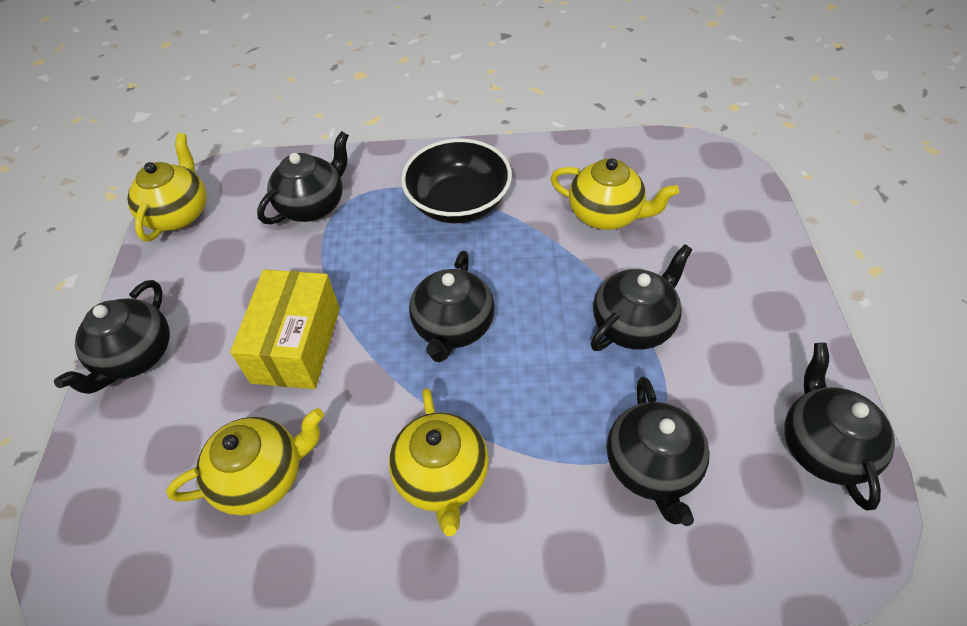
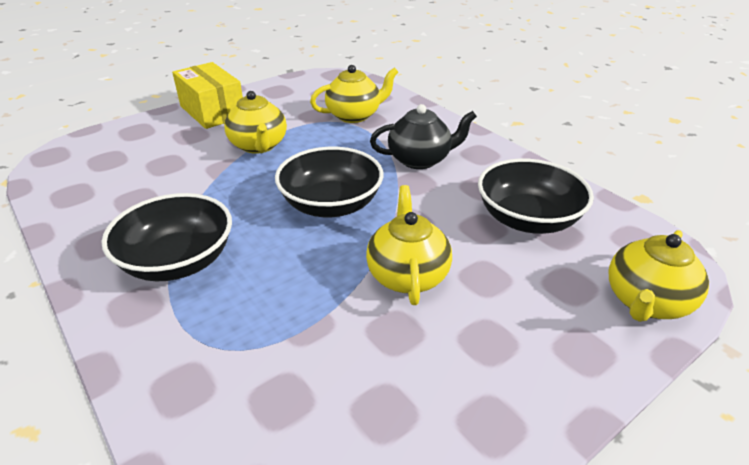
black bowl: 1 -> 3
black teapot: 6 -> 1

